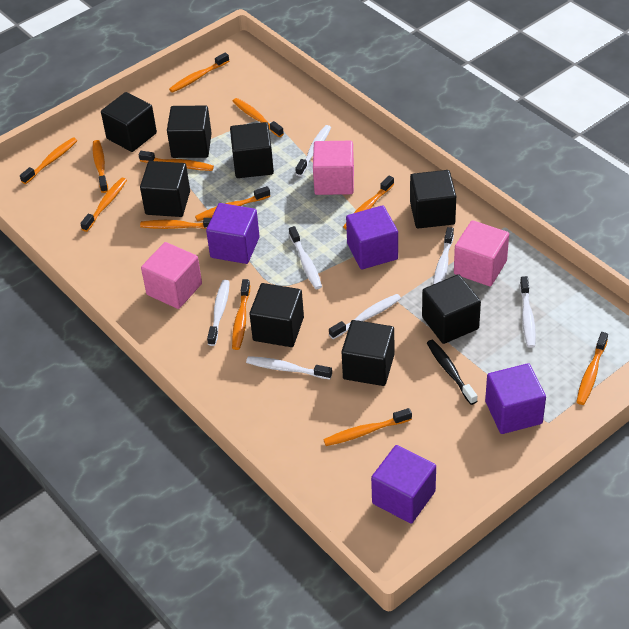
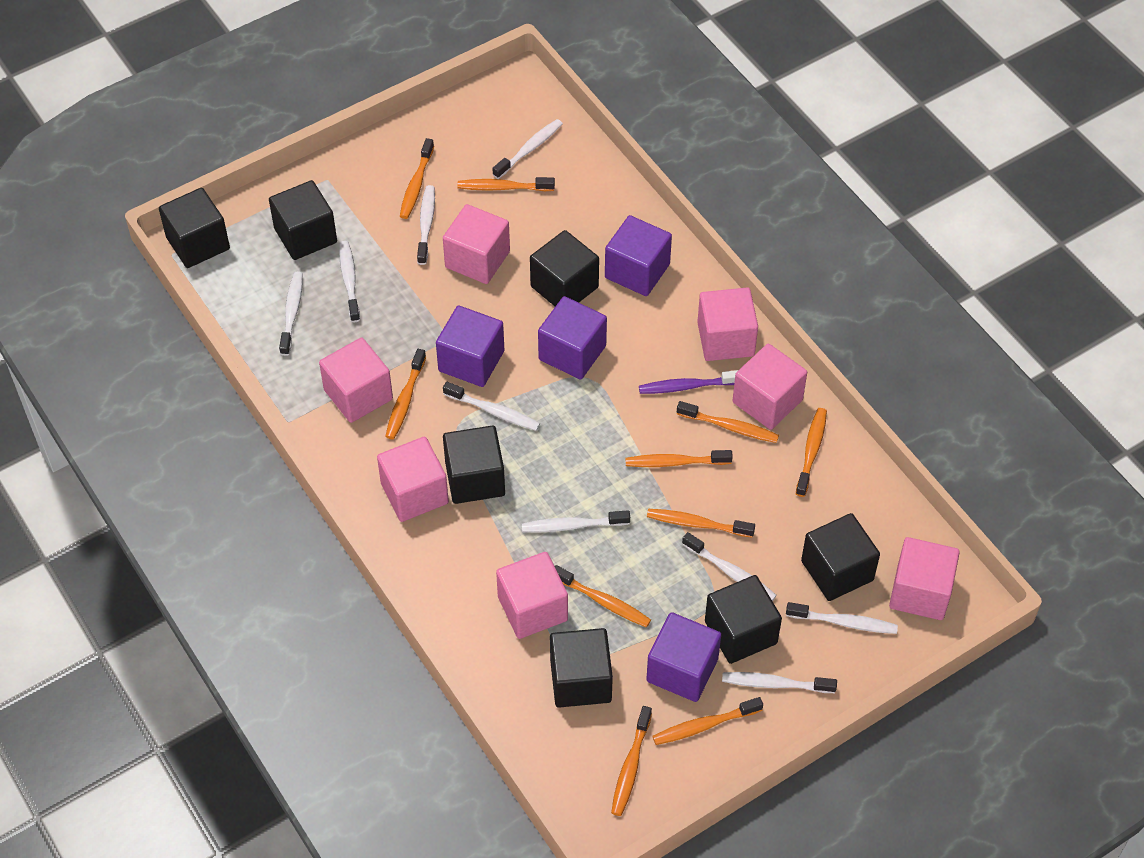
black cube: 8 -> 7
black toothbrush: 1 -> 0
orange toothbrush: 12 -> 10
pink cube: 3 -> 7
purple toothbrush: 0 -> 1
white toothbrush: 7 -> 9

